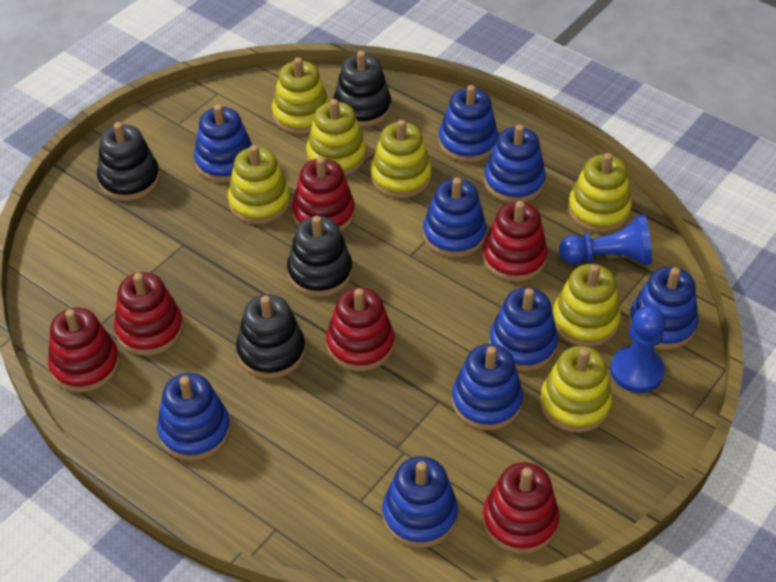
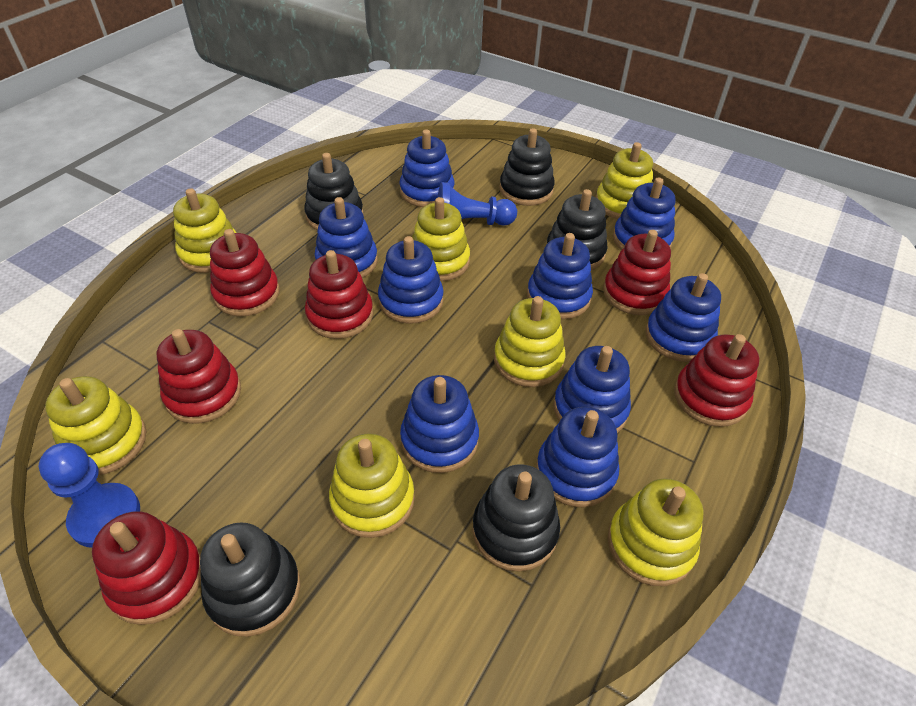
black stacking toy: 4 -> 5

